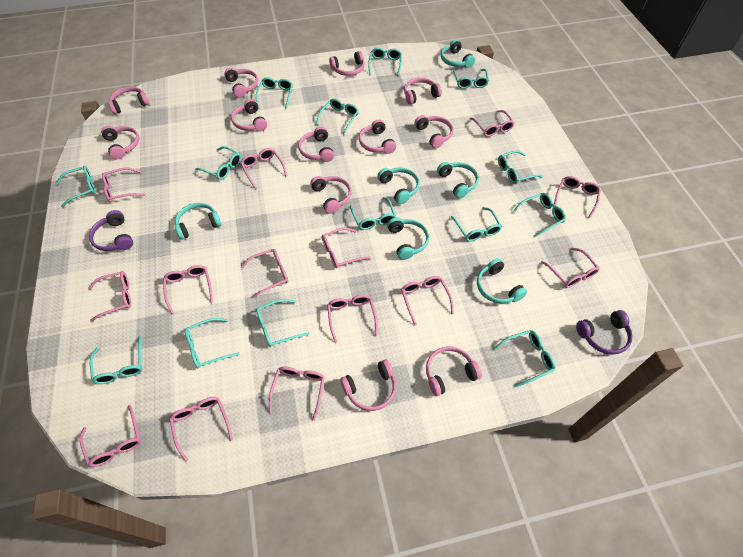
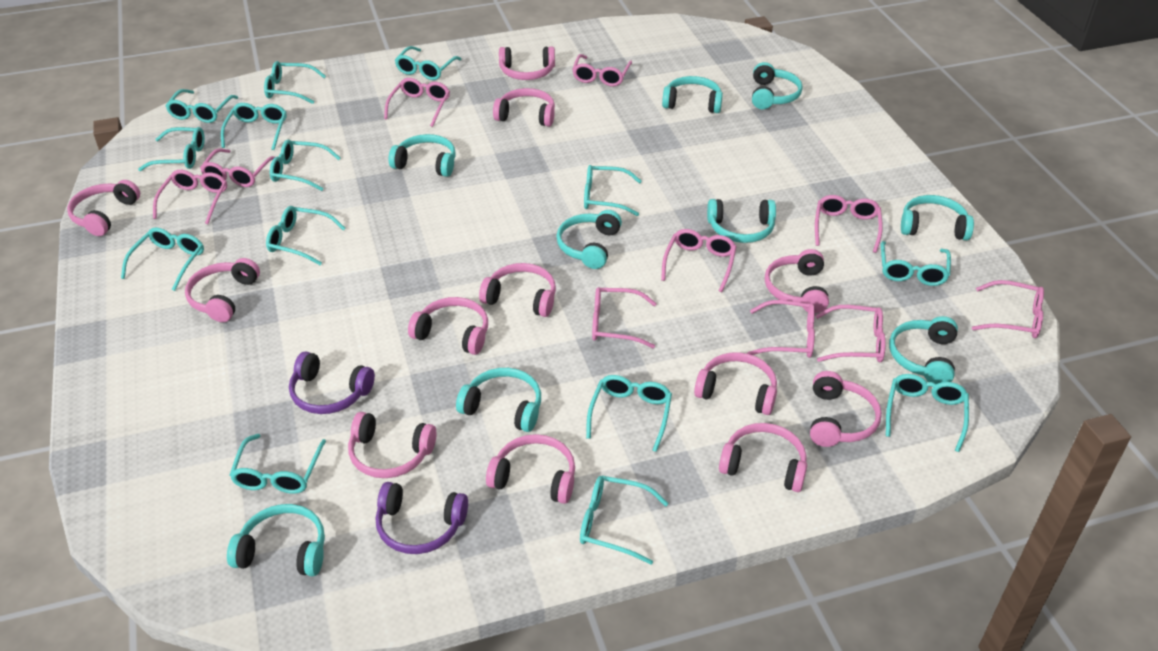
pink glasses: 14 -> 10
turquoise headphones: 6 -> 9

